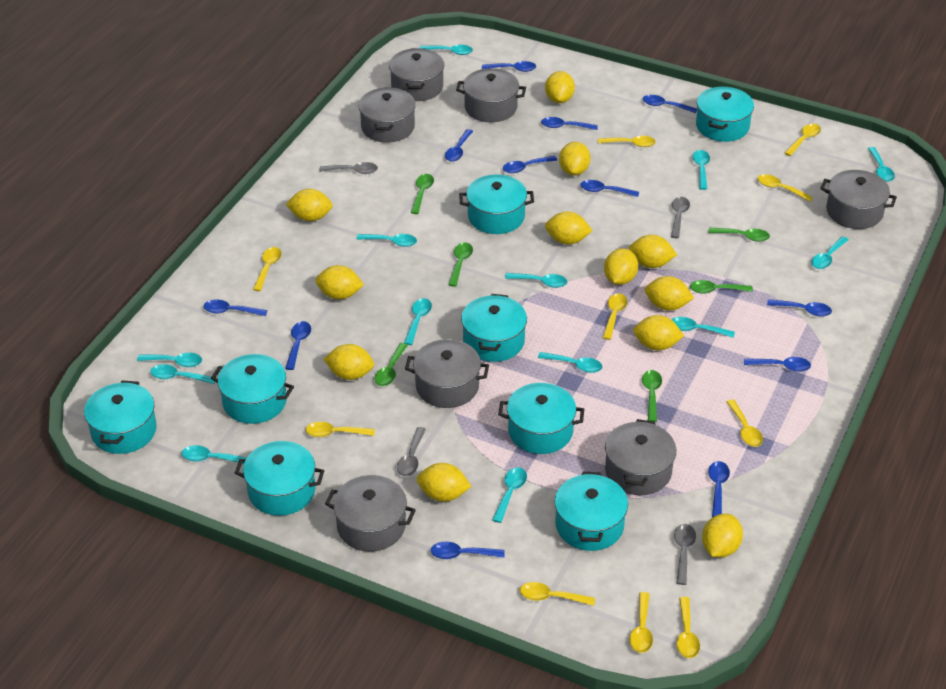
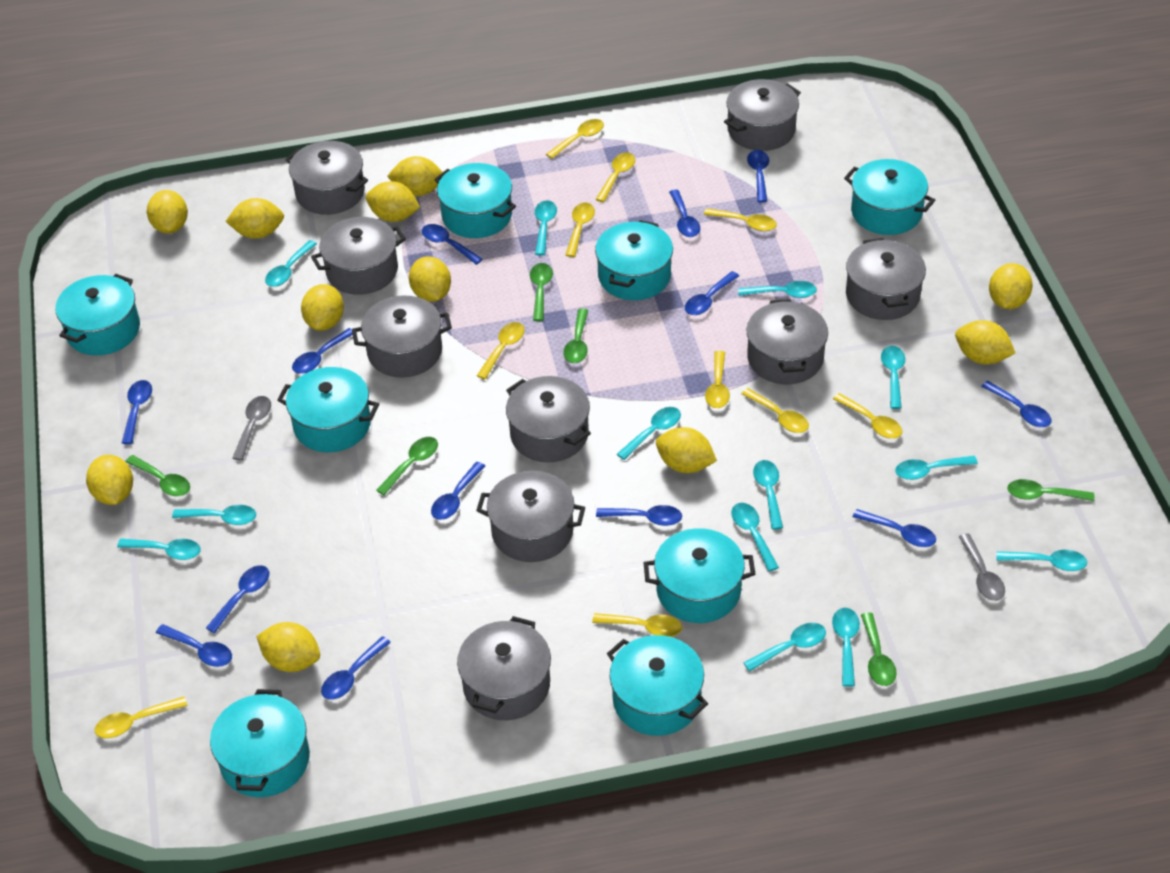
blue spoon: 12 -> 13
grey pot: 7 -> 9
grey spoon: 4 -> 2
yellow lemon: 12 -> 11

